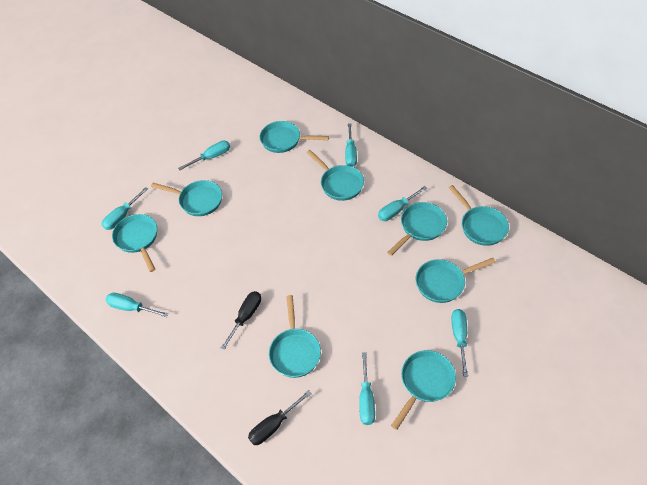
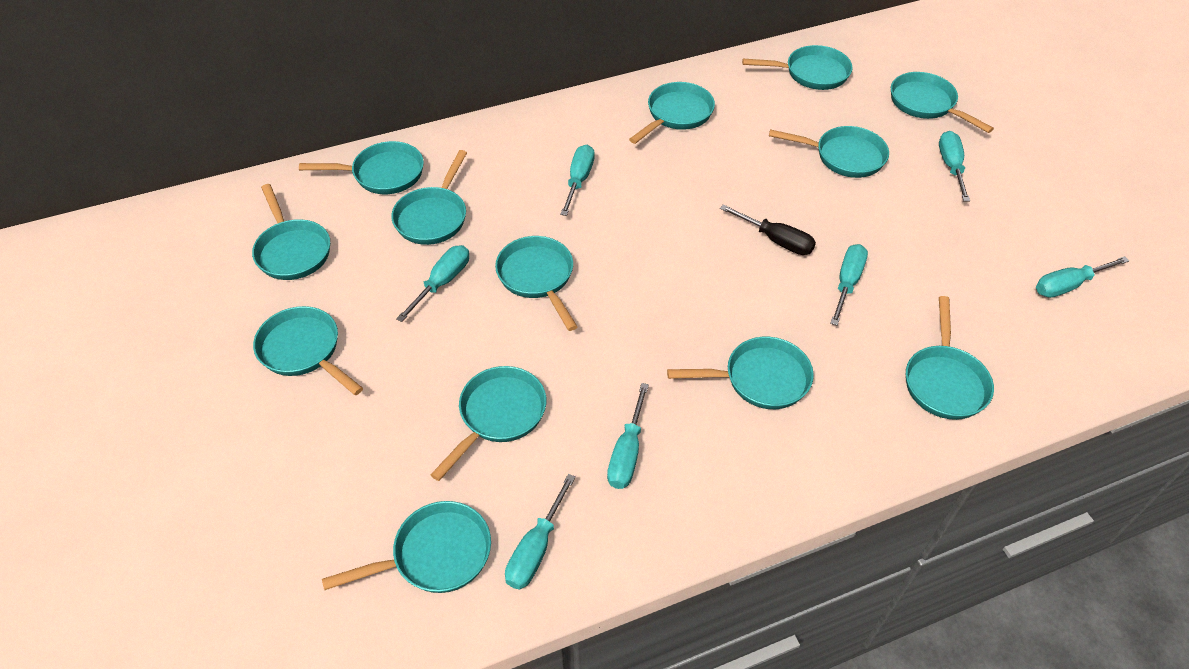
black screwdriver: 2 -> 1
turquoise pan: 9 -> 13

